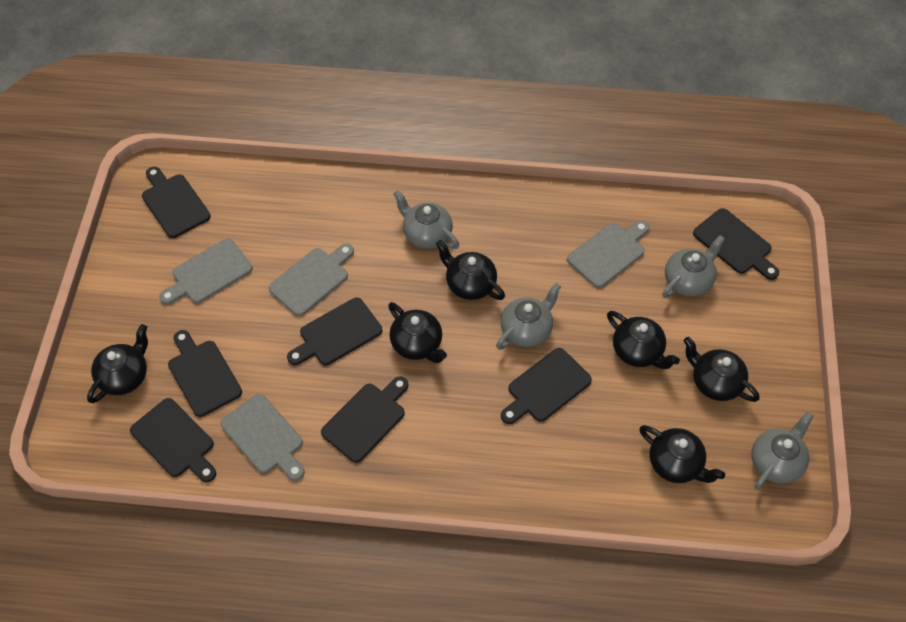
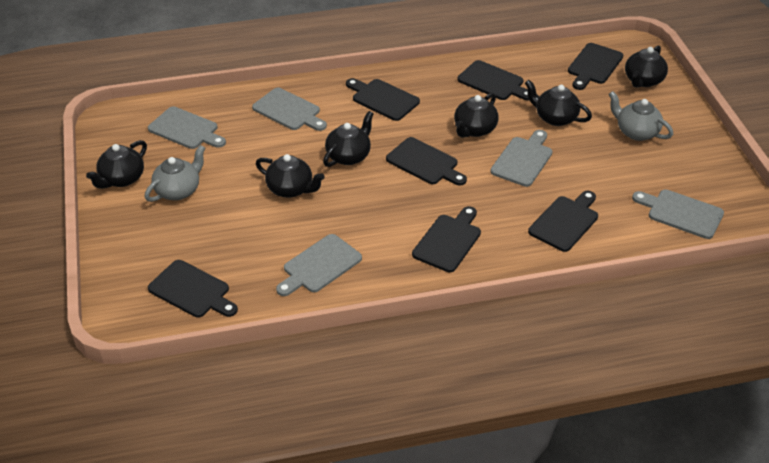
grey cutting board: 4 -> 5
grey teapot: 4 -> 2

